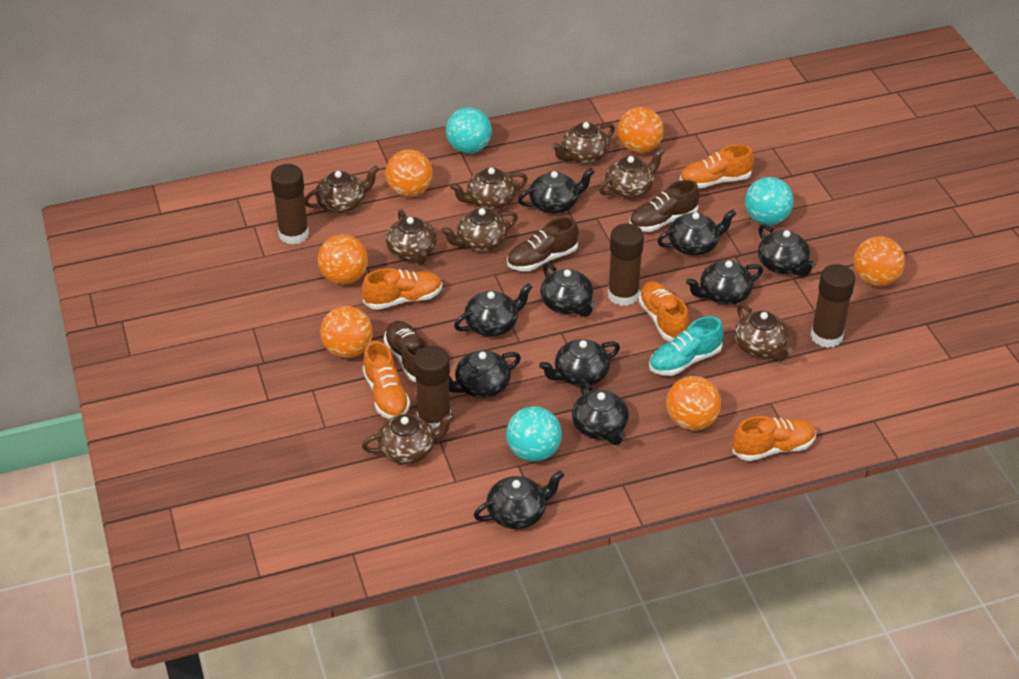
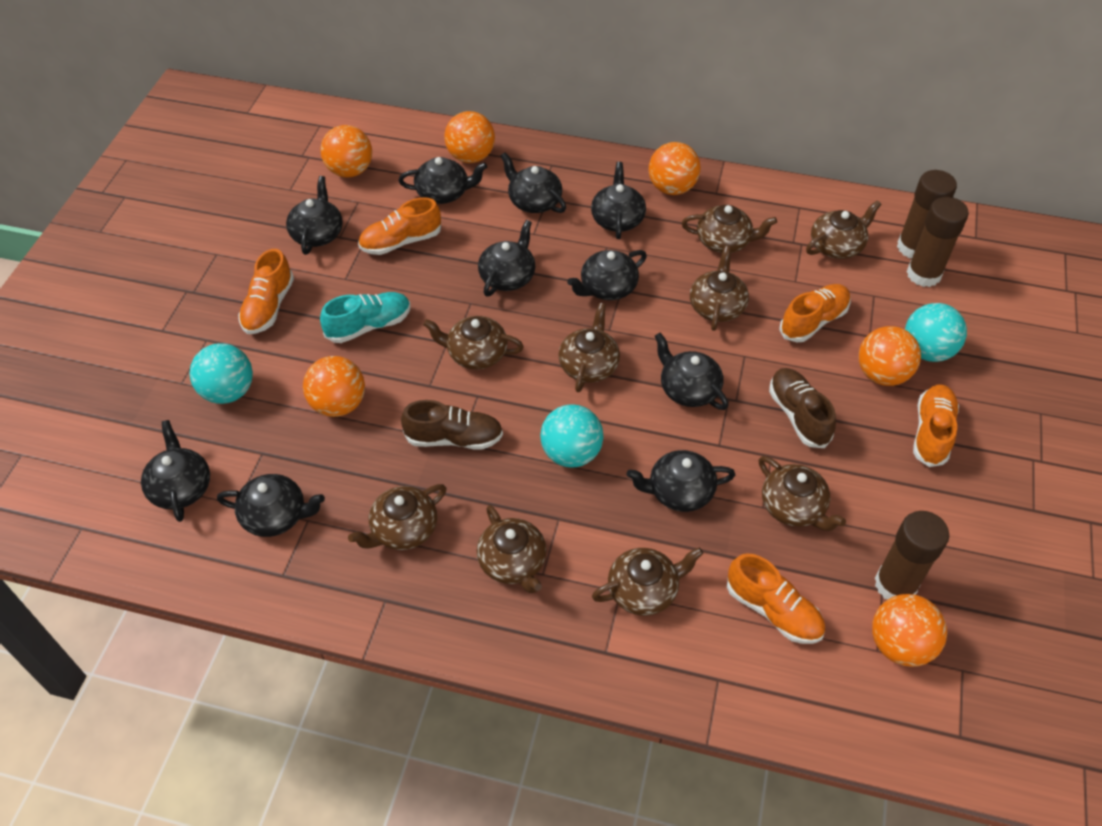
brown glue stick: 4 -> 3
brown shoe: 3 -> 2
brown teapot: 8 -> 9

